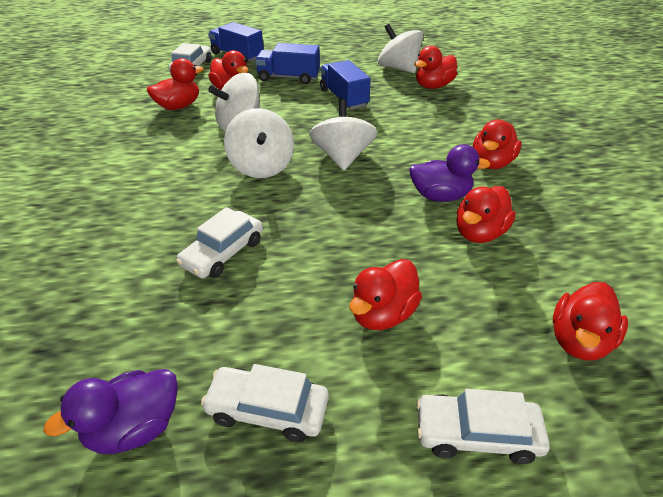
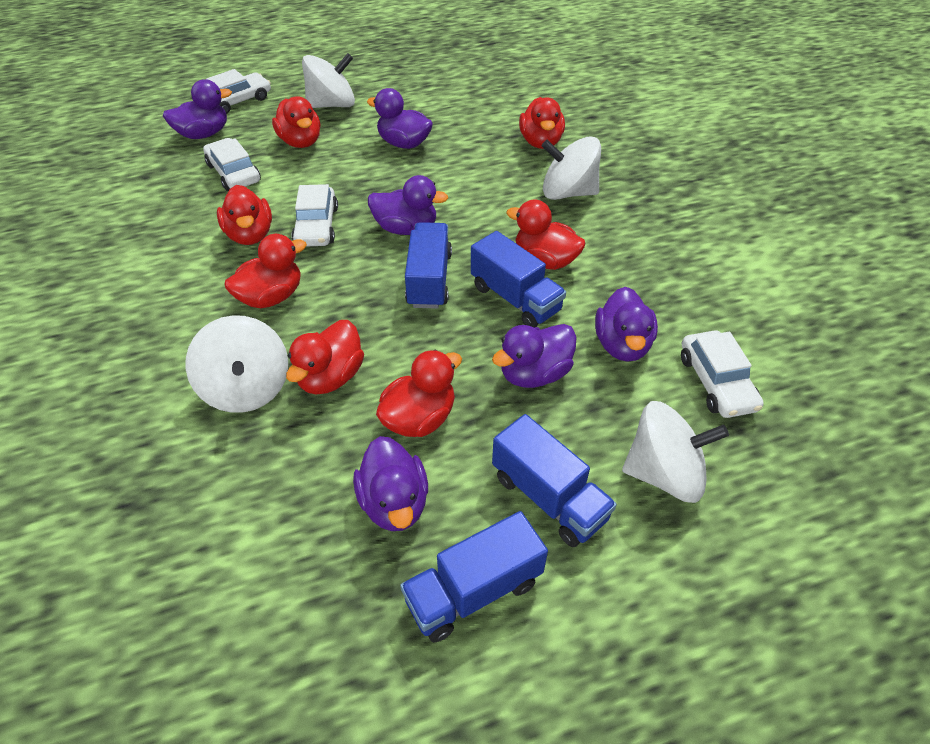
blue truck: 3 -> 4
purple duck: 2 -> 6

